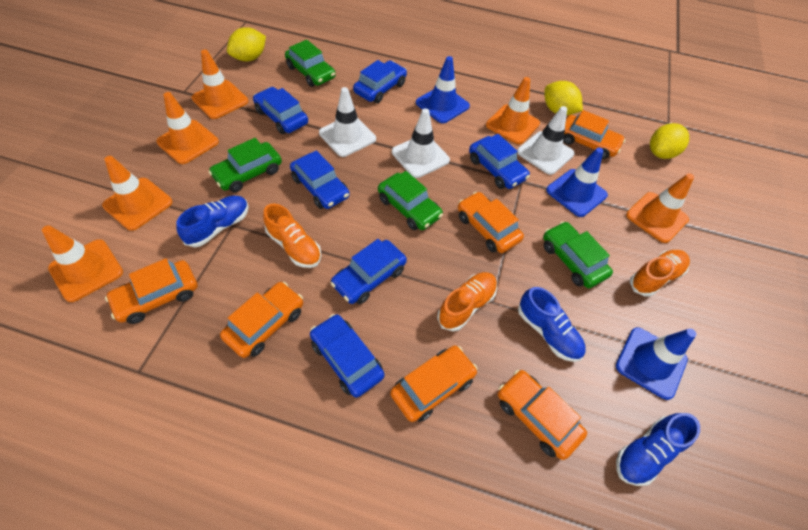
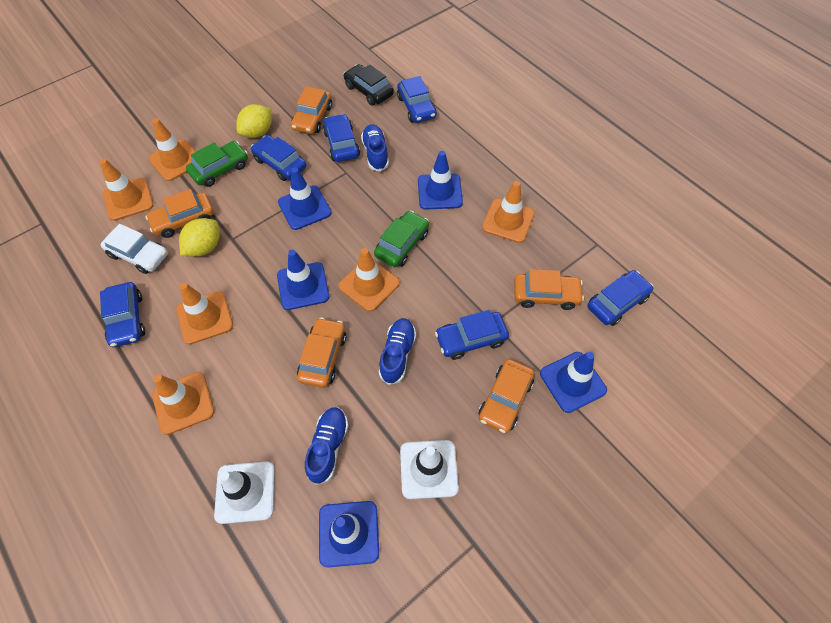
black car: 0 -> 1
blue traffic cone: 3 -> 5
green car: 4 -> 2
orange car: 6 -> 5
orange shoe: 3 -> 0
white car: 0 -> 1
white traffic cone: 3 -> 2
yellow lemon: 3 -> 2

